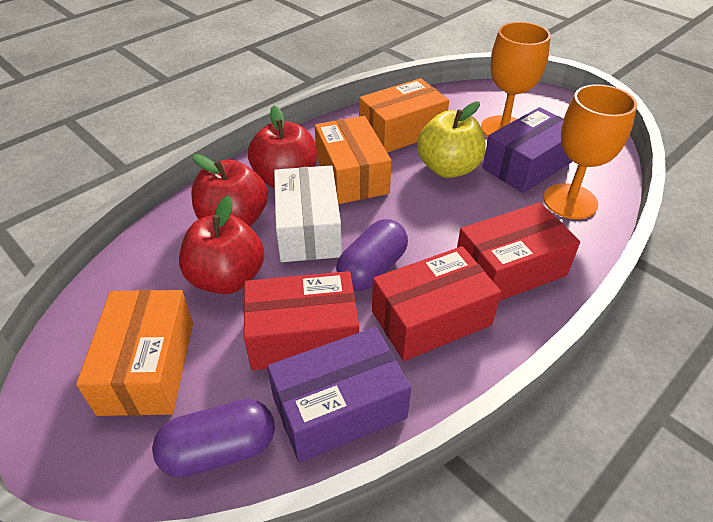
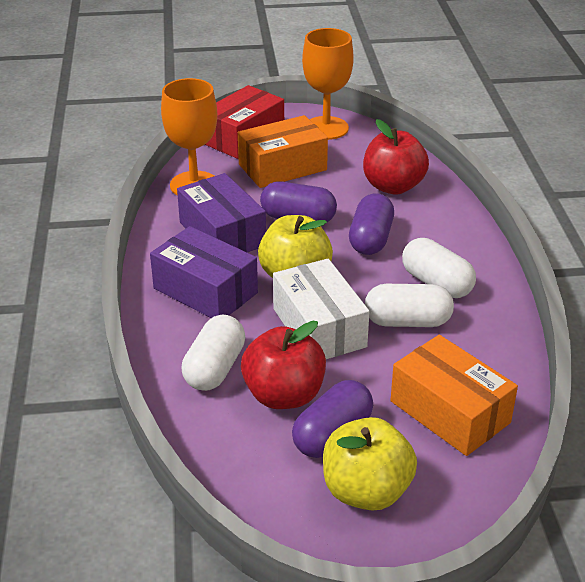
orange box: 3 -> 2
purple capsule: 2 -> 3
red apple: 3 -> 2
red box: 3 -> 1
white capsule: 0 -> 3
yellow apple: 1 -> 2

